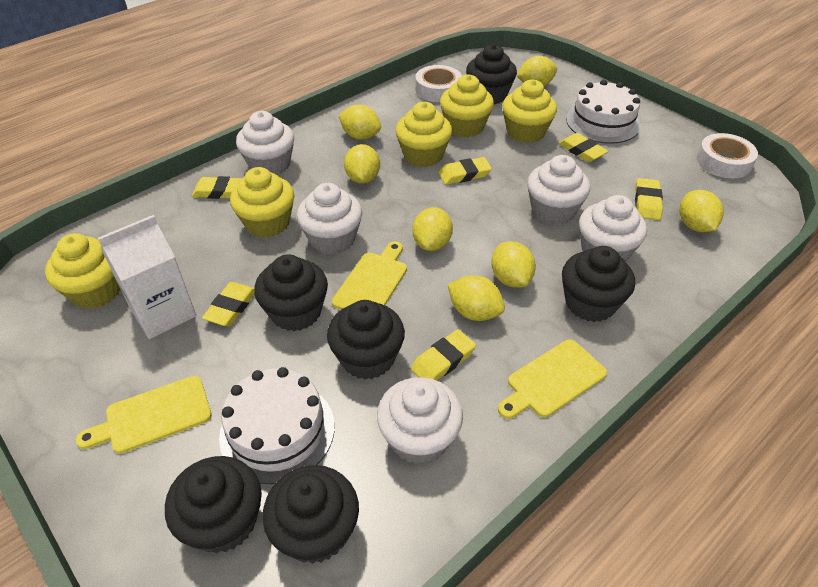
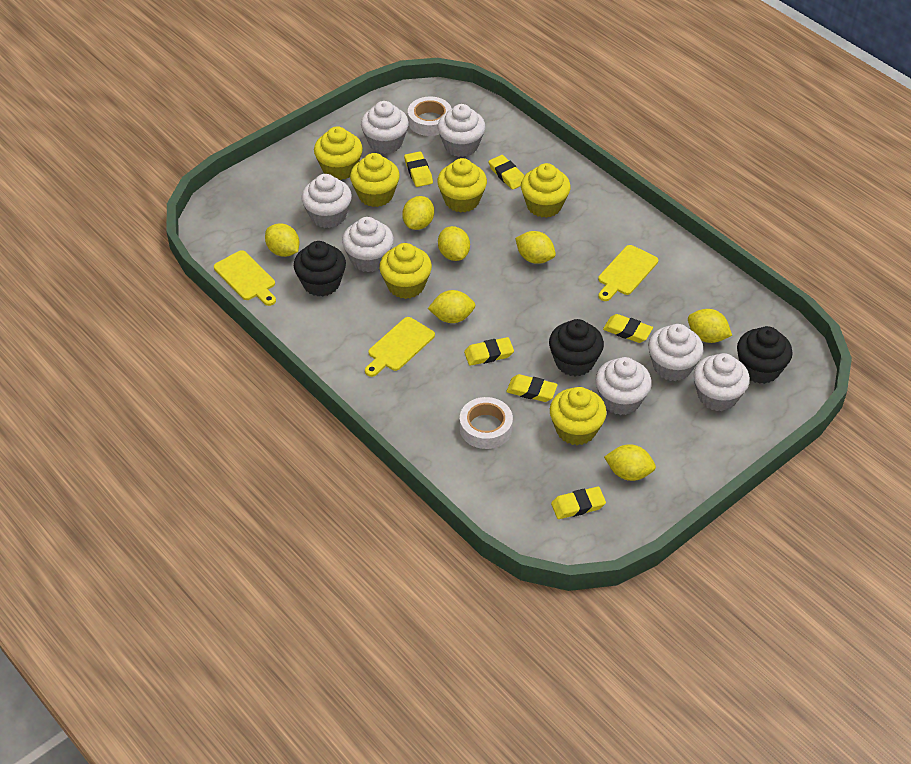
black cupcake: 6 -> 3
white cake: 2 -> 0
white carton: 1 -> 0
white cupcake: 5 -> 7
yellow cupcake: 5 -> 6

